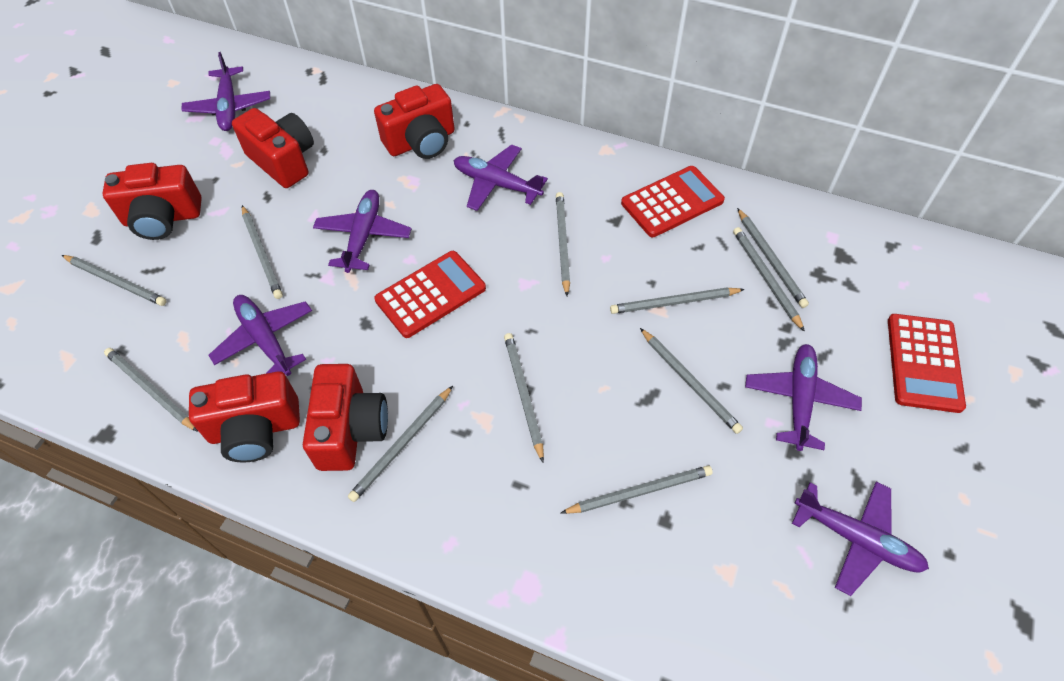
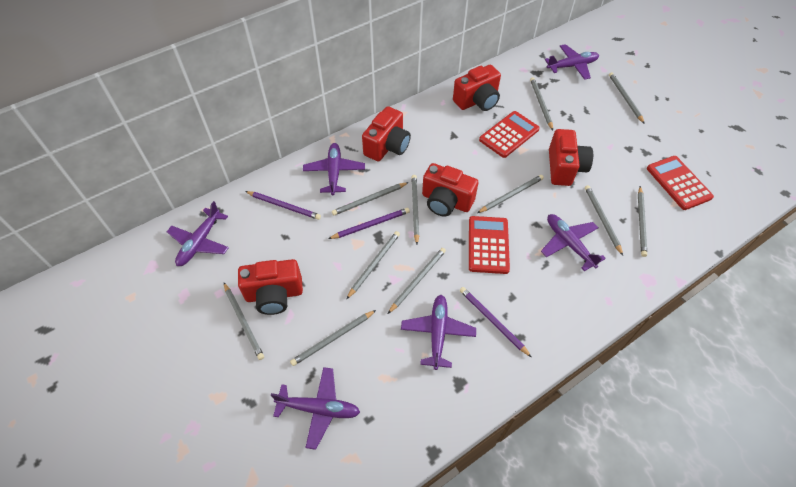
purple pencil: 0 -> 3

